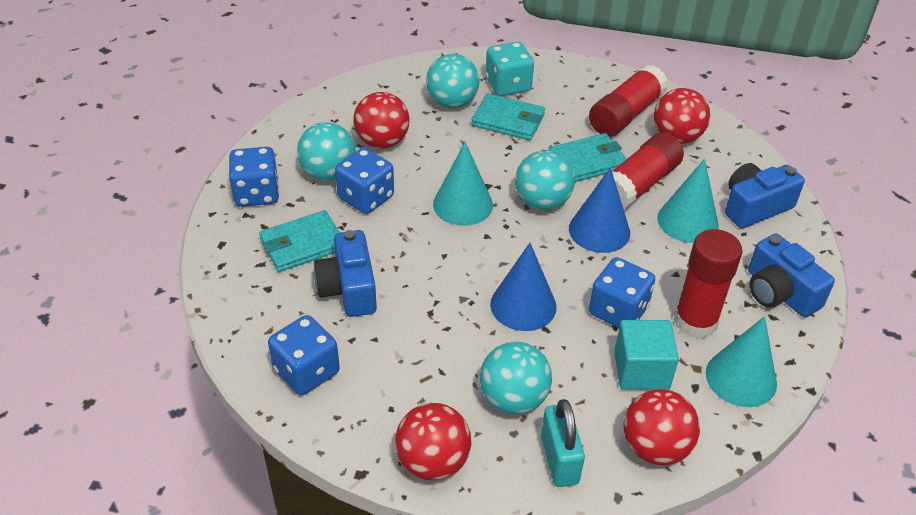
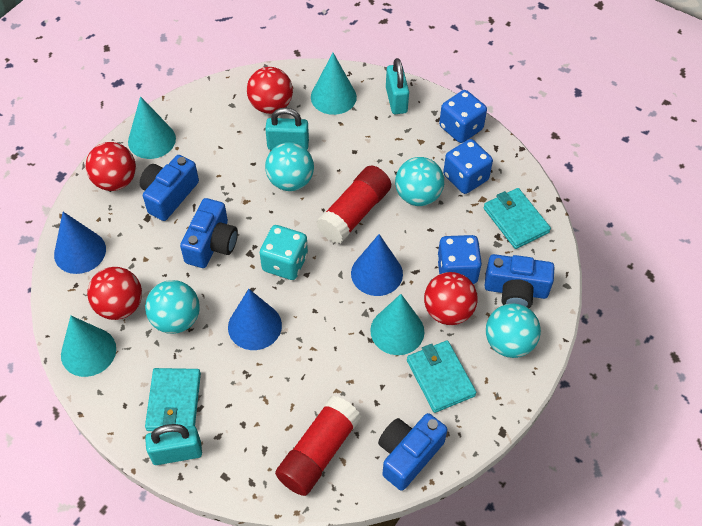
blue camera: 3 -> 4
blue cone: 2 -> 3
blue dice: 4 -> 3
red glue stick: 3 -> 2
turquoise cone: 3 -> 4
turquoise cube: 1 -> 0
turquoise padlock: 1 -> 3

